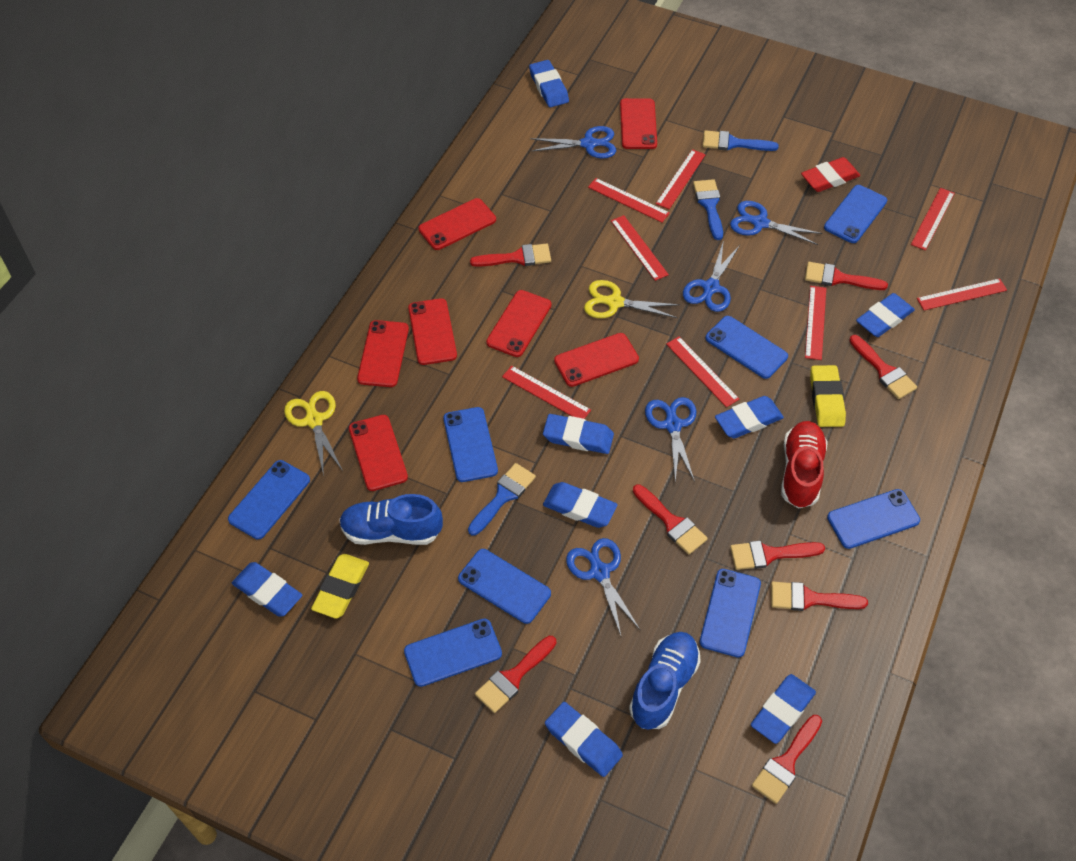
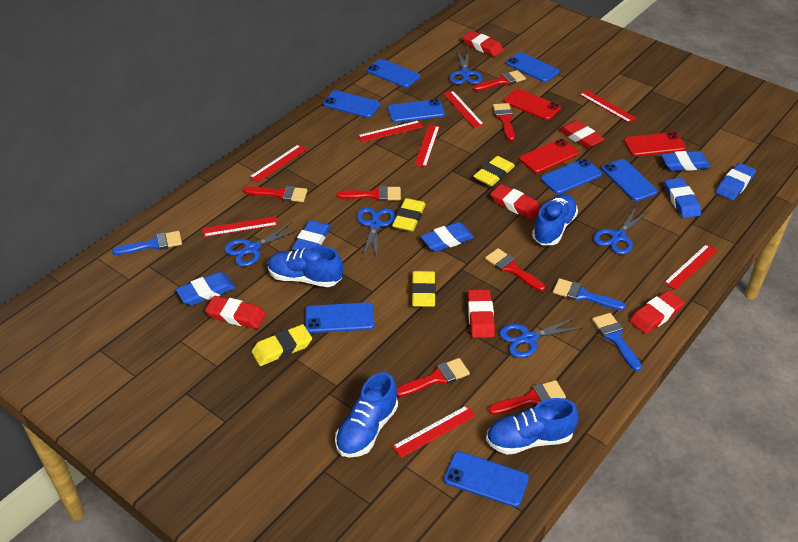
blue eraser: 8 -> 6
blue shoe: 2 -> 4
red brush: 8 -> 7
red eraser: 1 -> 6
red phone: 7 -> 3
red shoe: 1 -> 0
yellow eraser: 2 -> 4
yellow scissors: 2 -> 0

